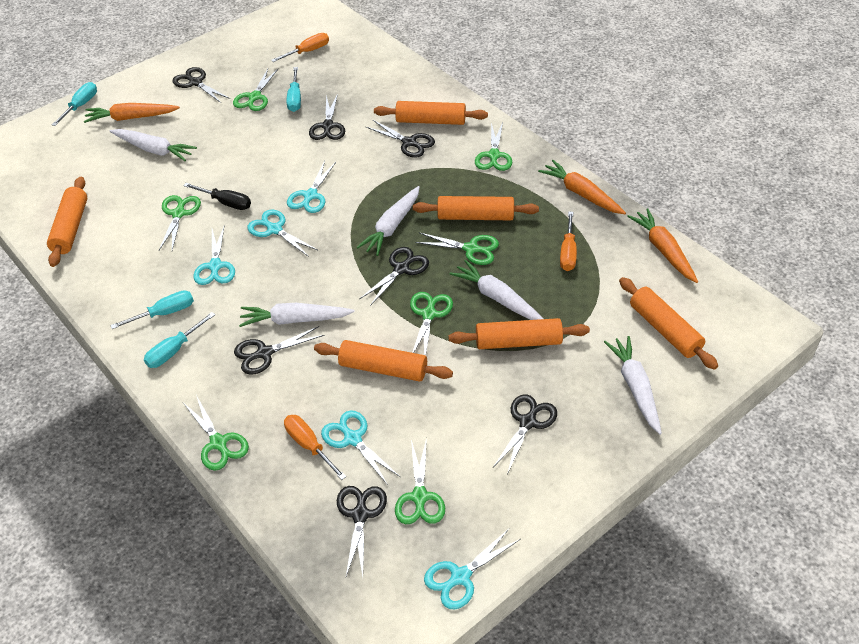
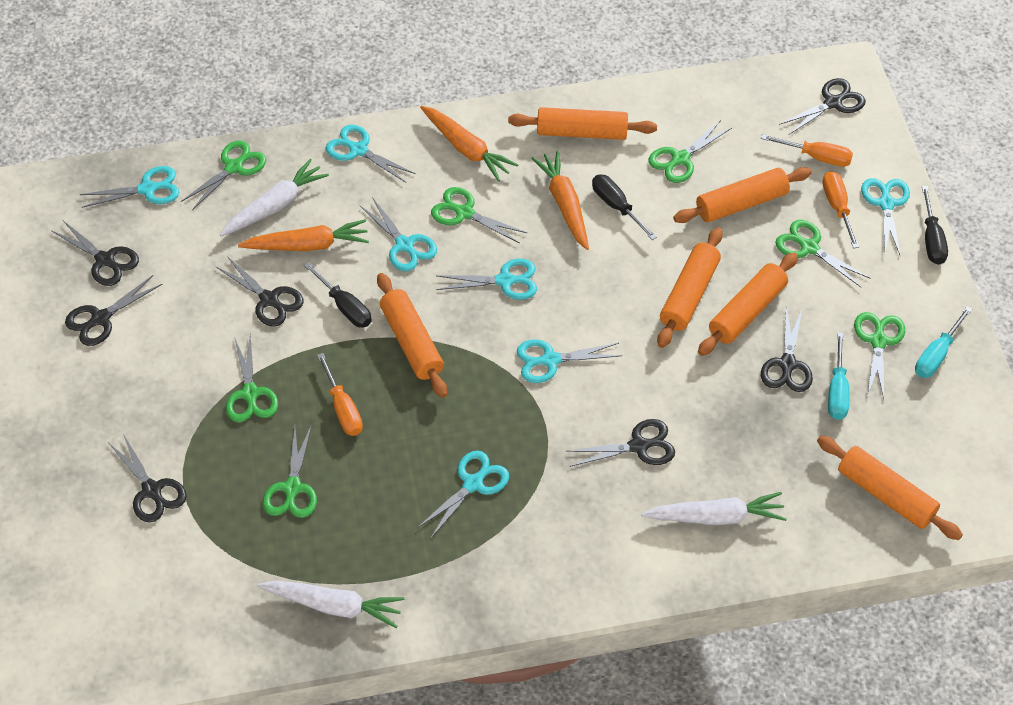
black screwdriver: 1 -> 3
turquoise scissors: 5 -> 7
turquoise screwdriver: 4 -> 2
white carrot: 5 -> 3

